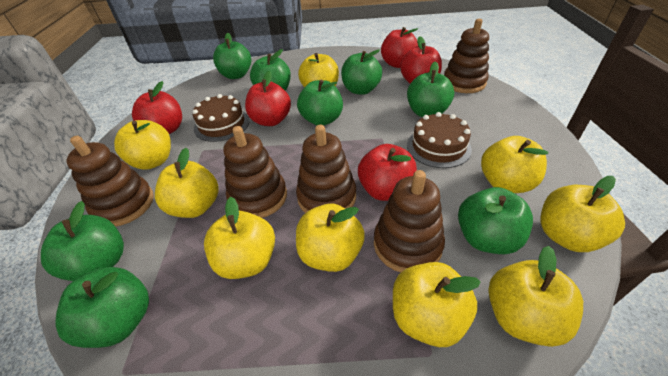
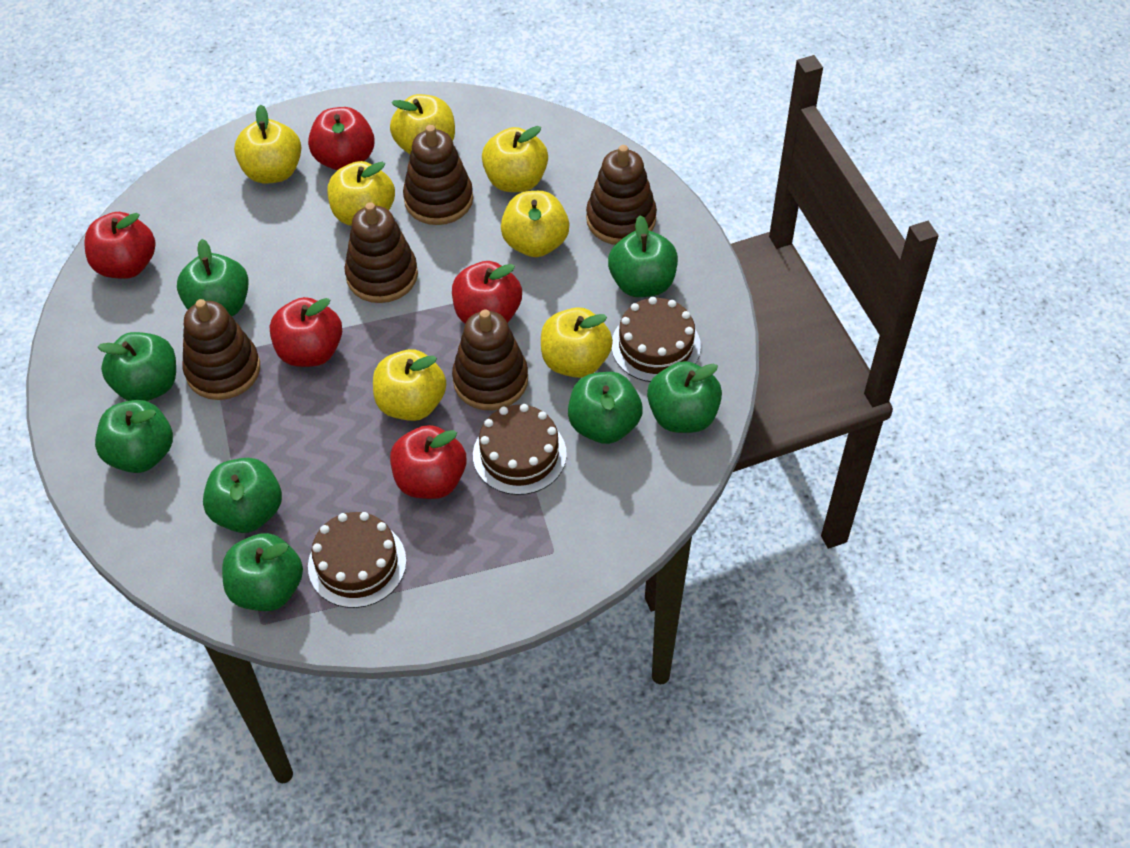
brown cake: 2 -> 3
yellow apple: 9 -> 7

